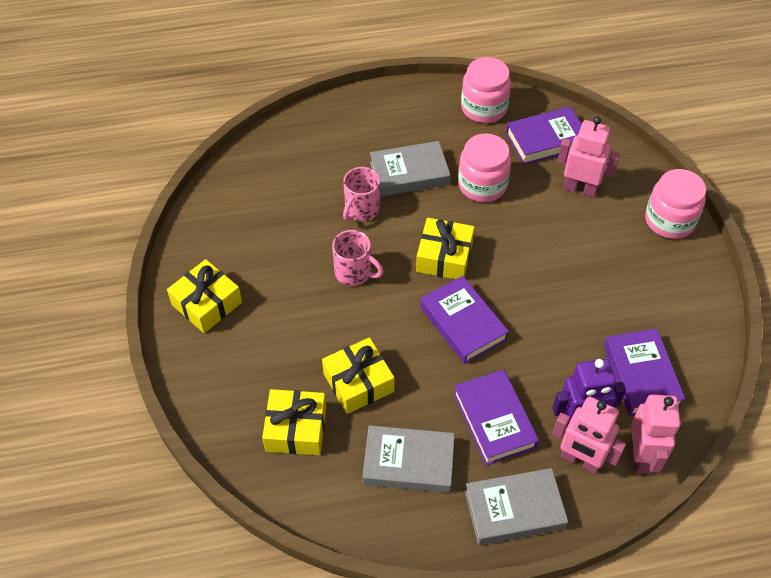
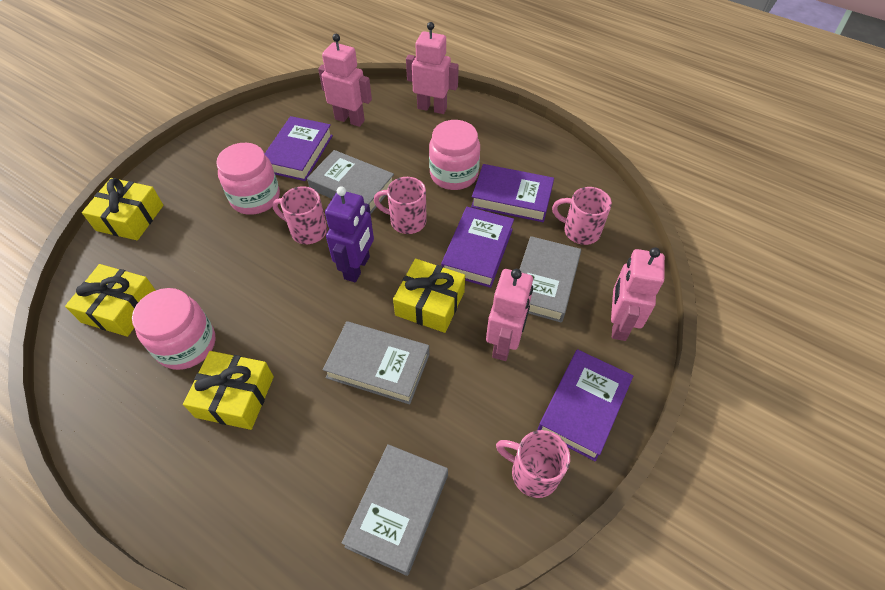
grey book: 3 -> 4
pink mug: 2 -> 4
pink robot: 3 -> 4

